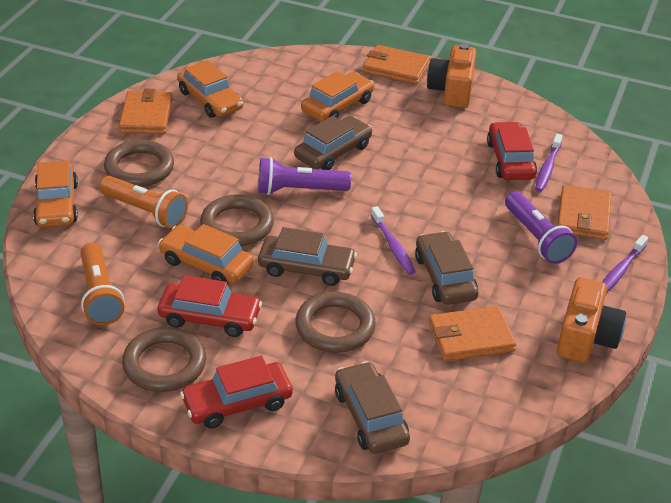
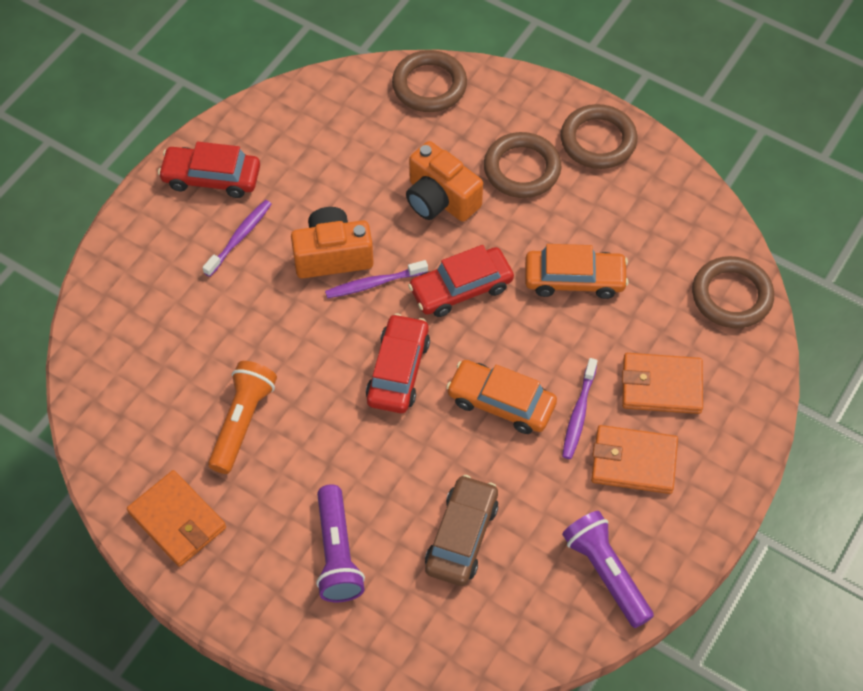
brown car: 4 -> 1
orange car: 4 -> 2
orange flashlight: 2 -> 1
orange wallet: 4 -> 3

